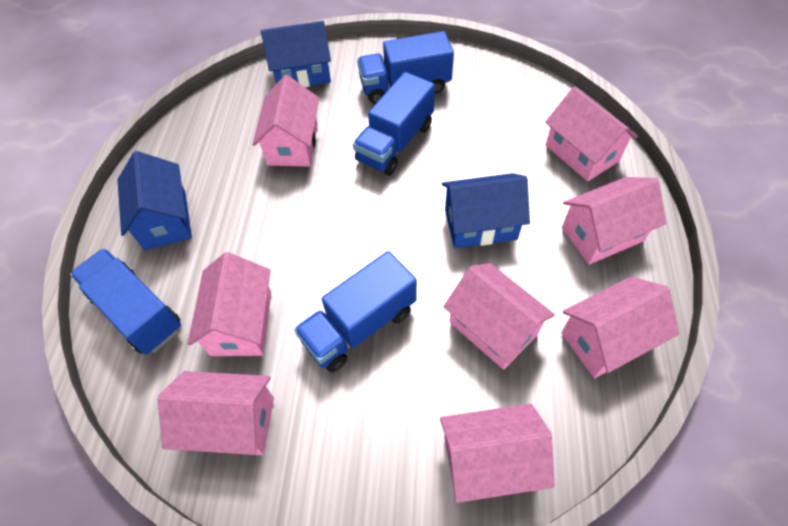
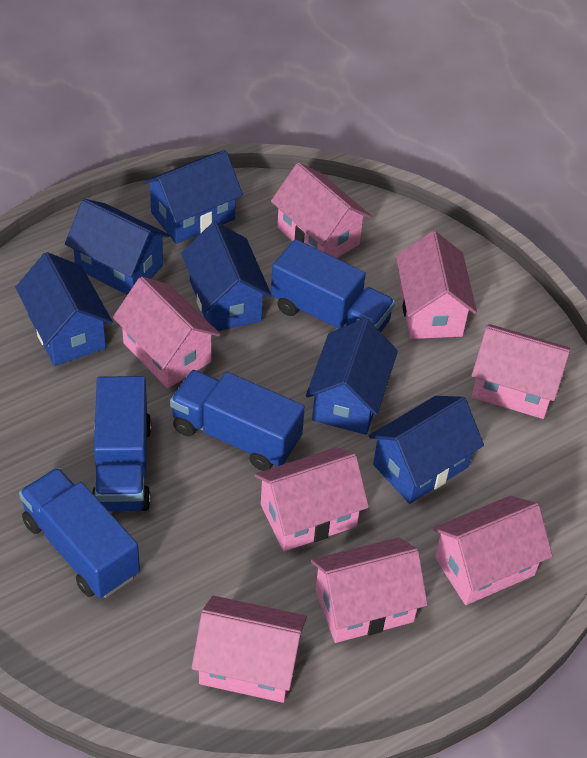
blue house: 3 -> 6

